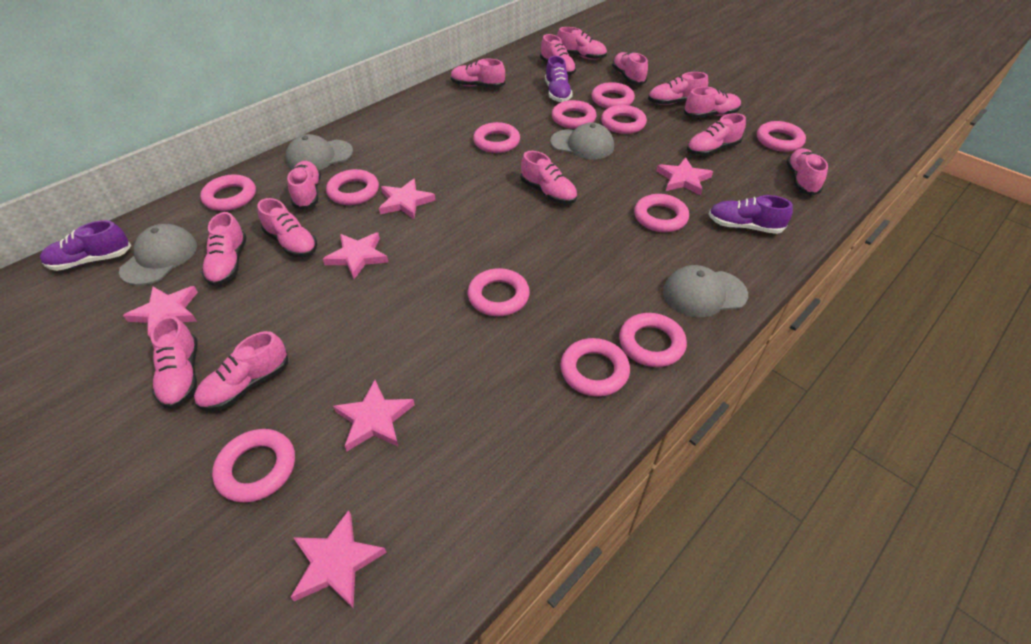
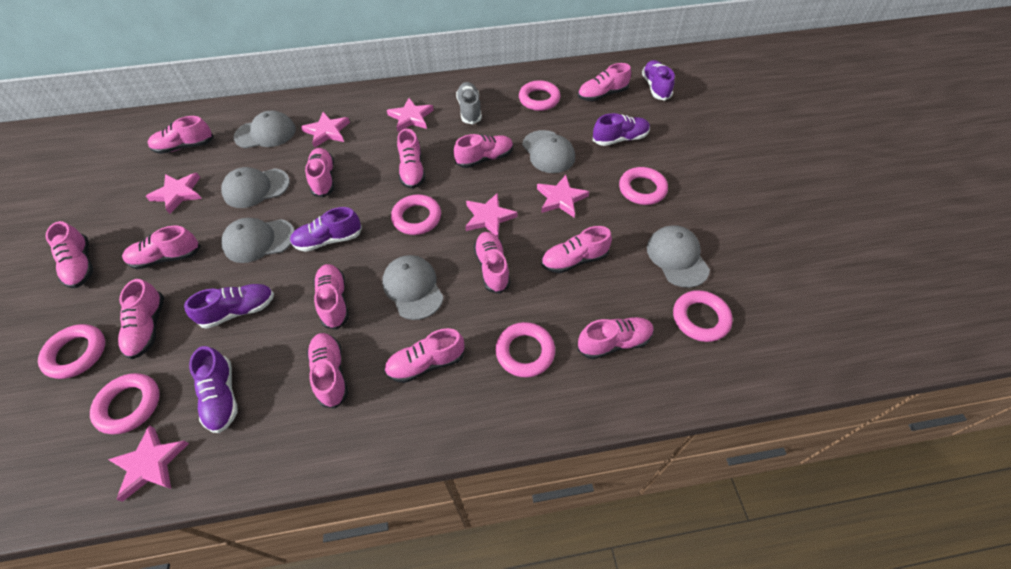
grey cap: 4 -> 6
grey shoe: 0 -> 1
pink ring: 12 -> 7
purple shoe: 3 -> 5

